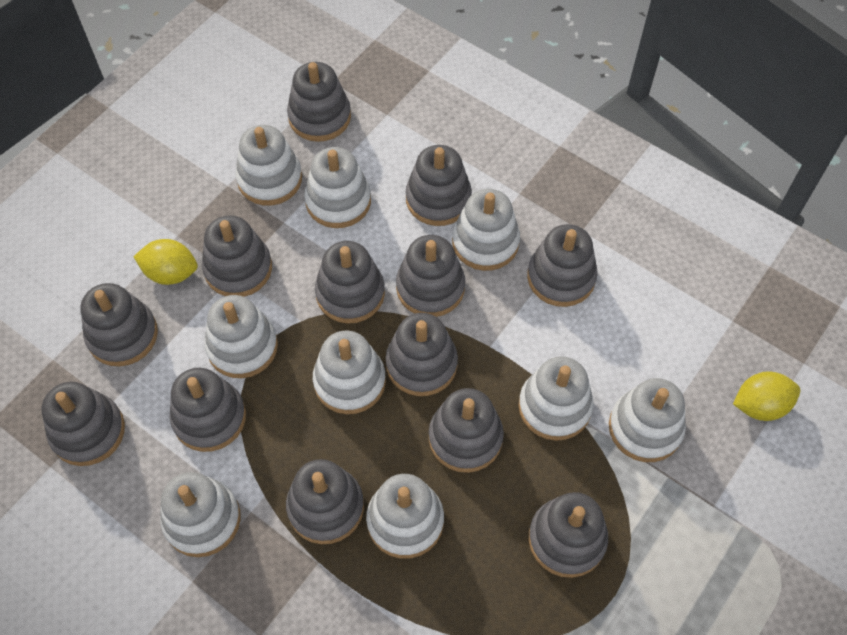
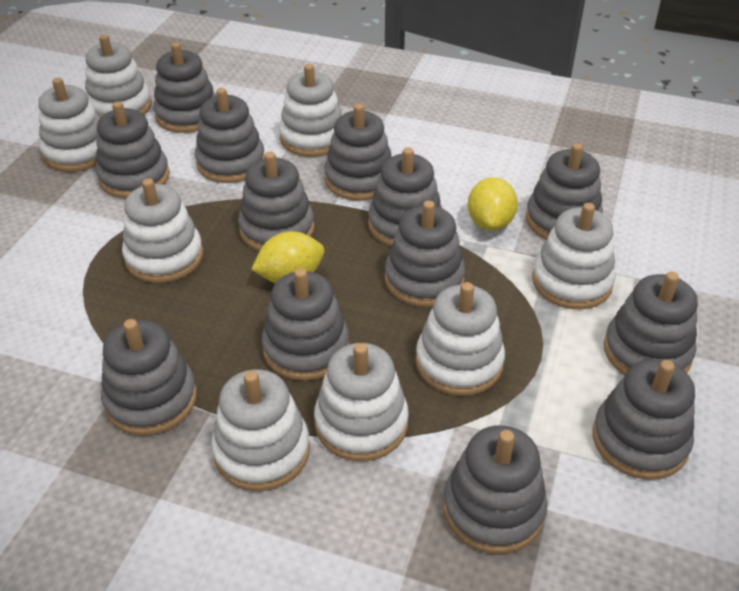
white stacking toy: 9 -> 8

